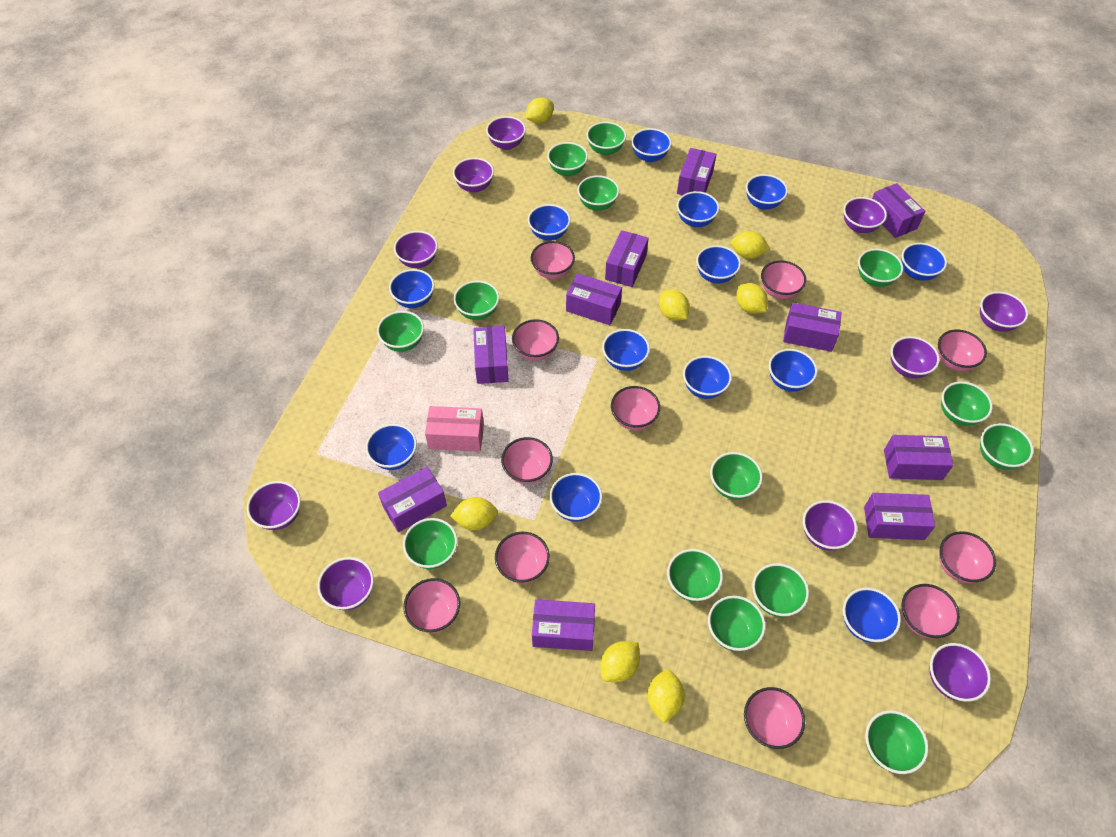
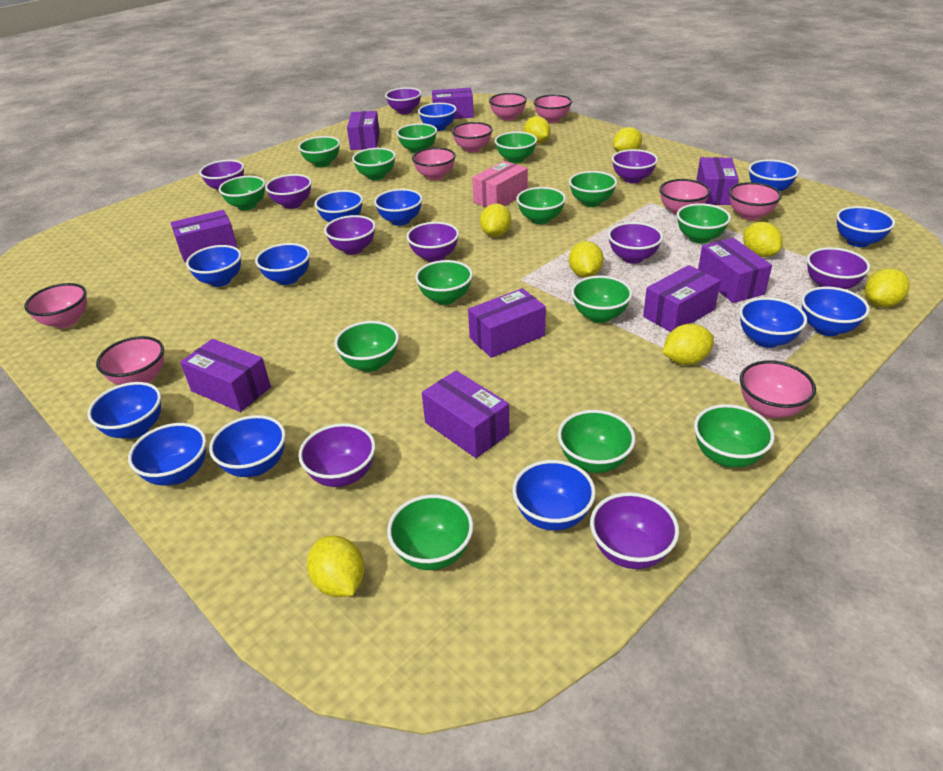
pink bowl: 11 -> 9
purple box: 10 -> 9
yellow lemon: 7 -> 8

